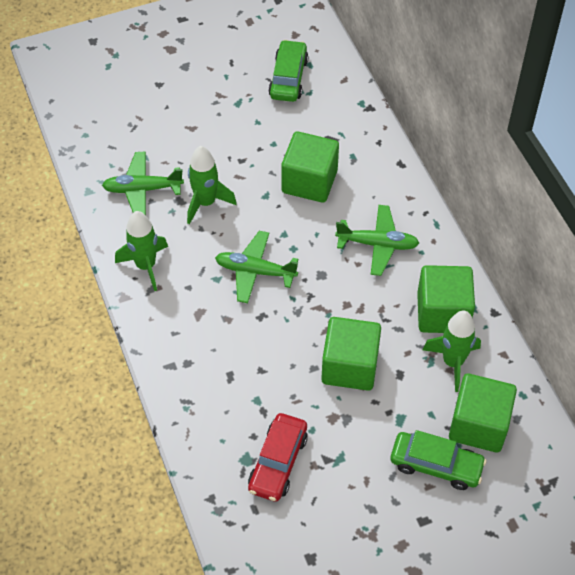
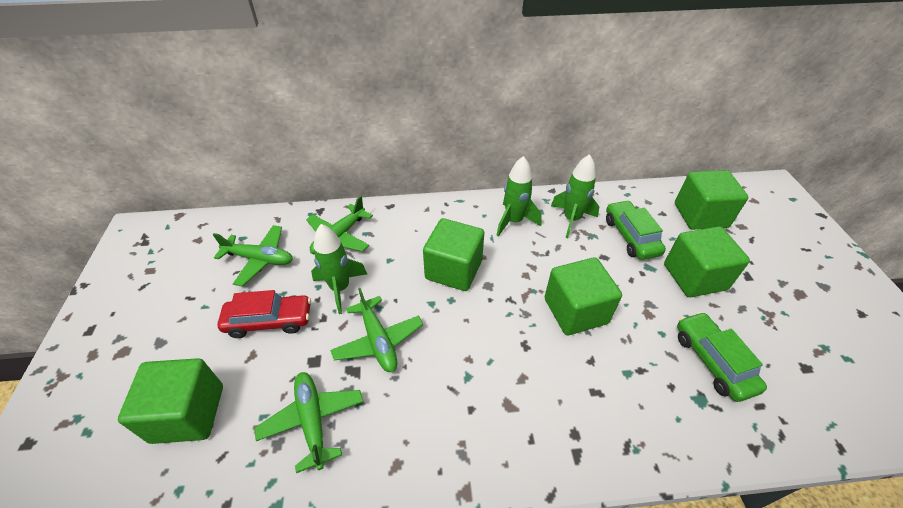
green cube: 4 -> 5
green plane: 3 -> 4

